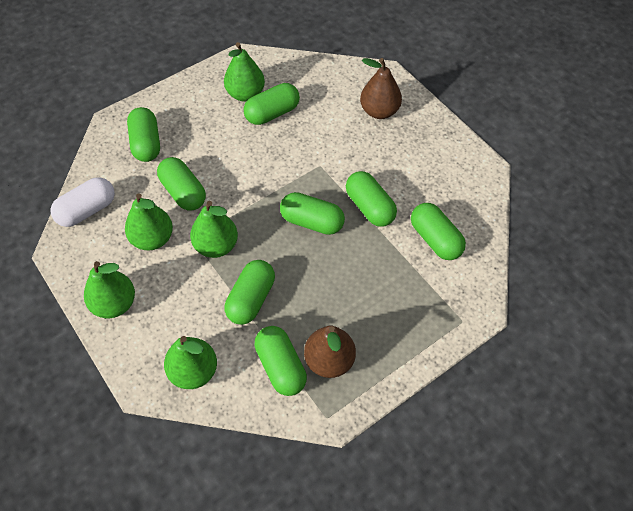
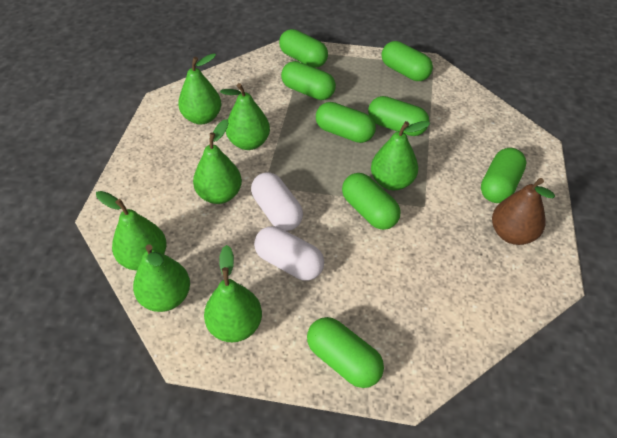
brown pear: 2 -> 1
green pear: 5 -> 7
white capsule: 1 -> 2

